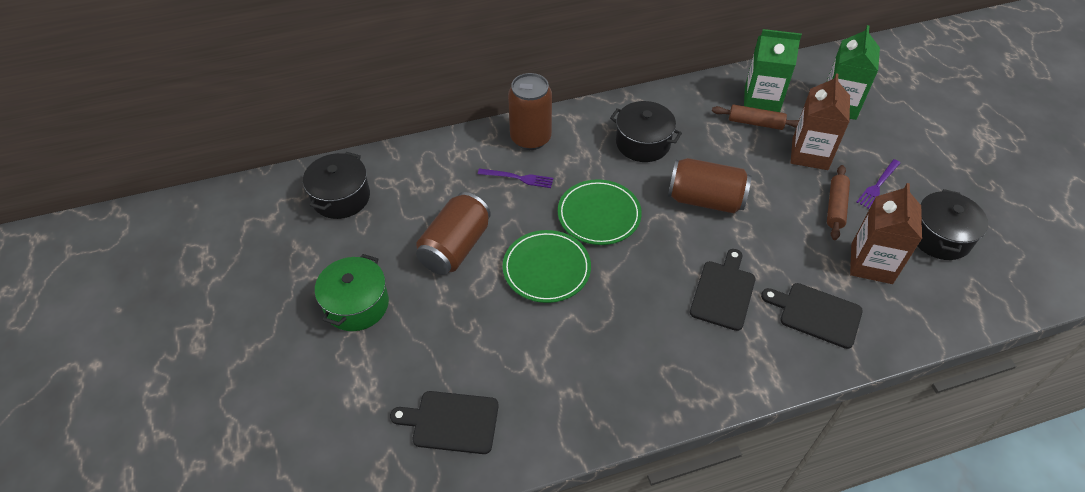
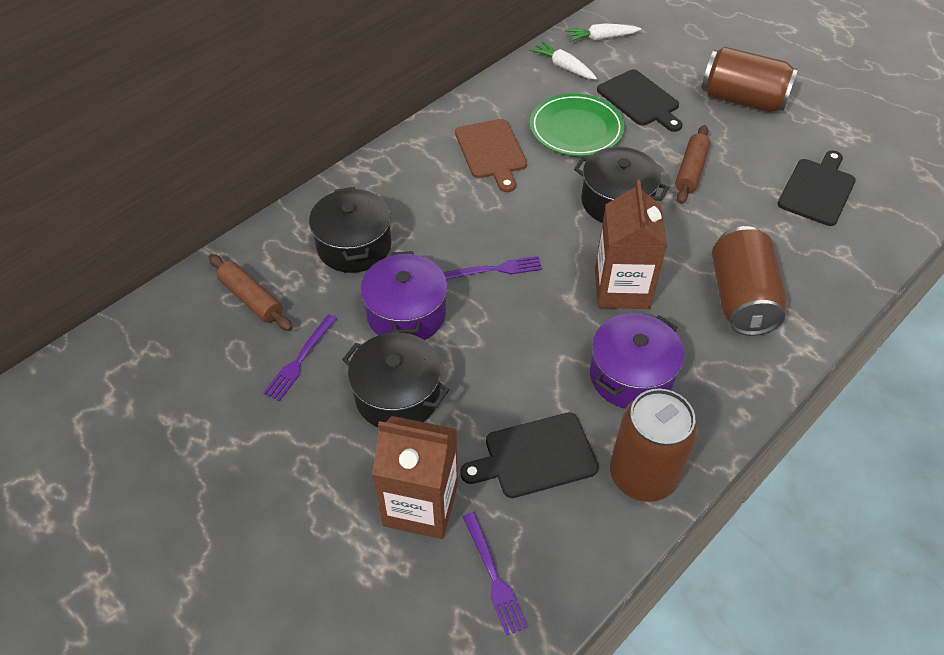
brown cutting board: 0 -> 1
green carton: 2 -> 0
green plate: 2 -> 1
green pot: 1 -> 0
purple fork: 2 -> 3
purple pot: 0 -> 2
white carrot: 0 -> 2

